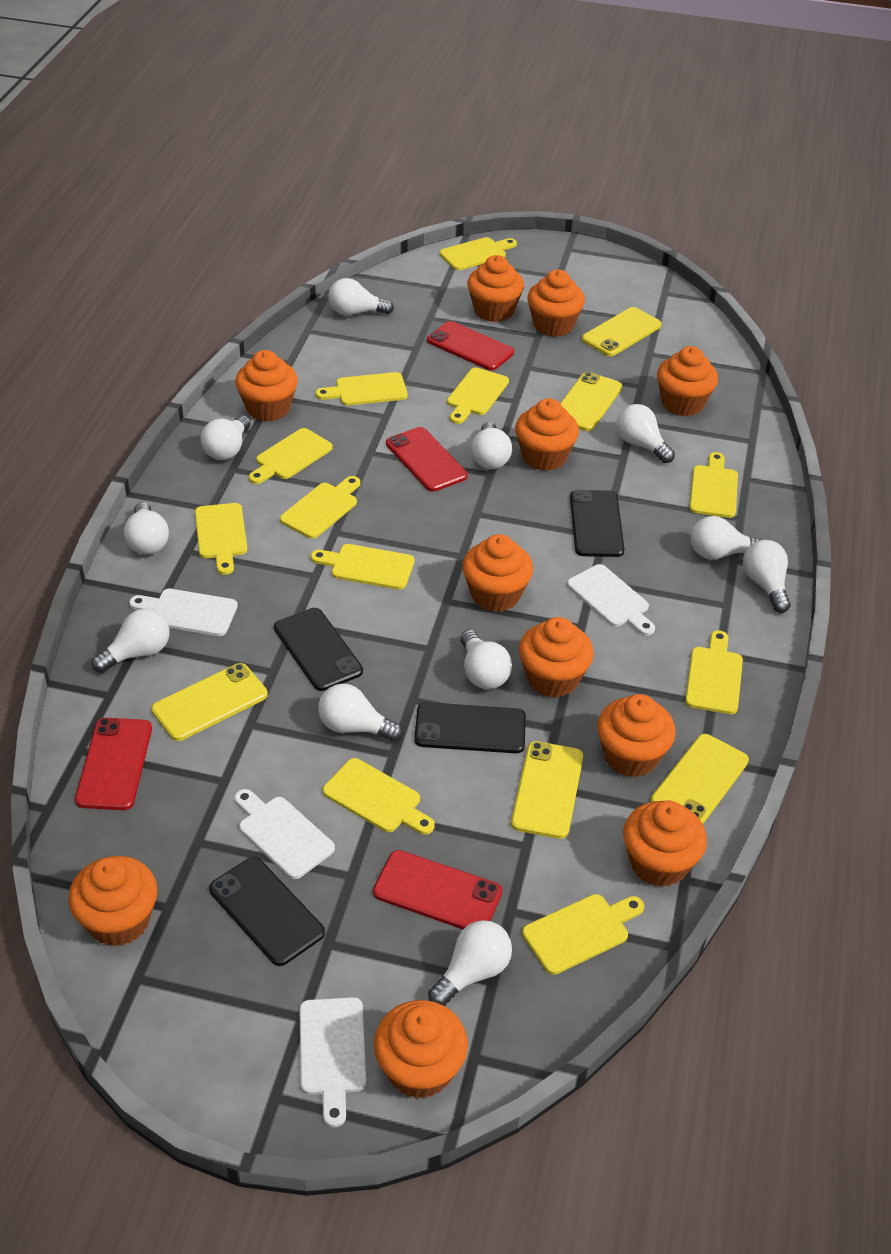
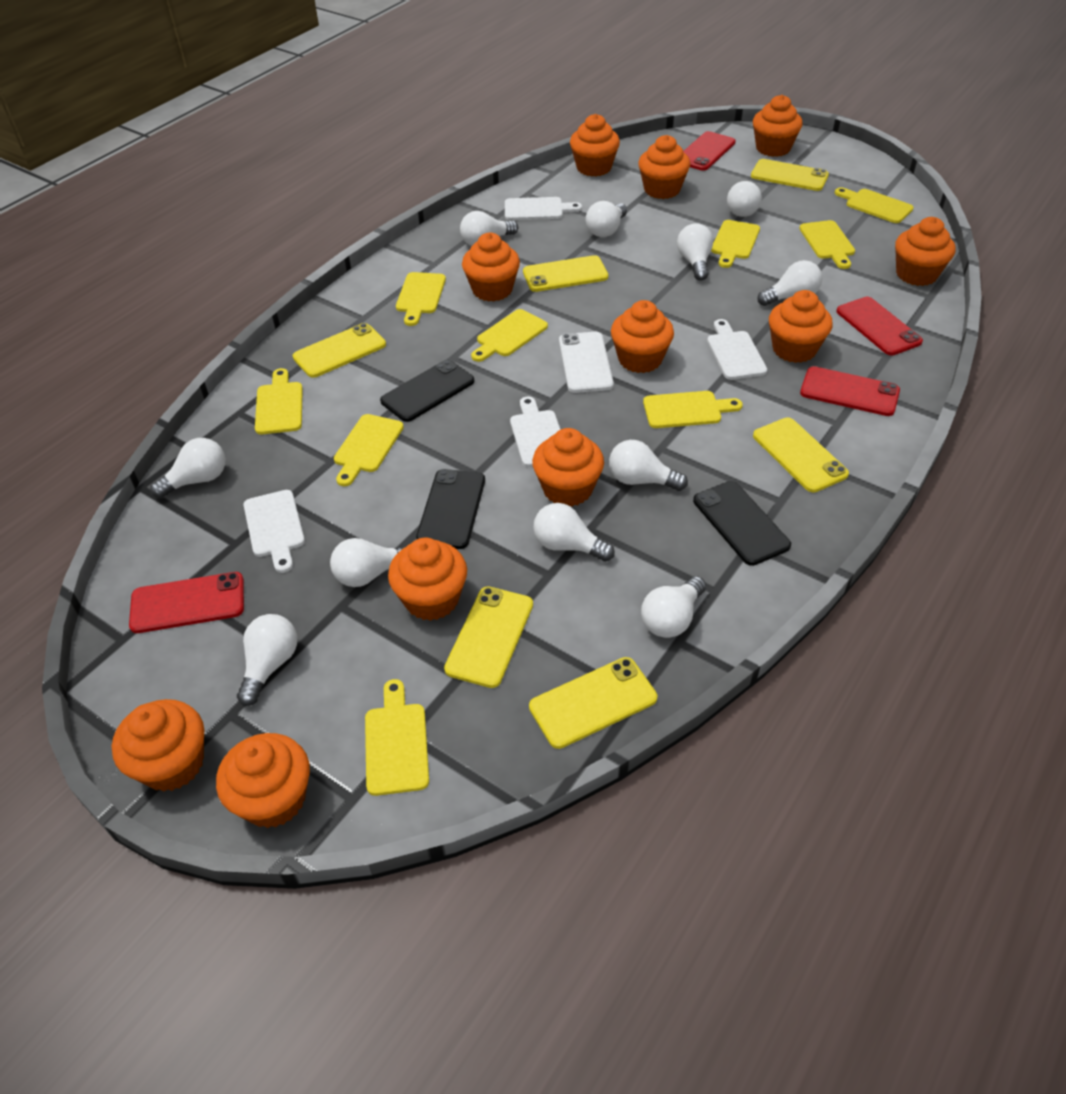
black phone: 4 -> 3
white phone: 0 -> 1
yellow cutting board: 11 -> 9
yellow phone: 5 -> 6

